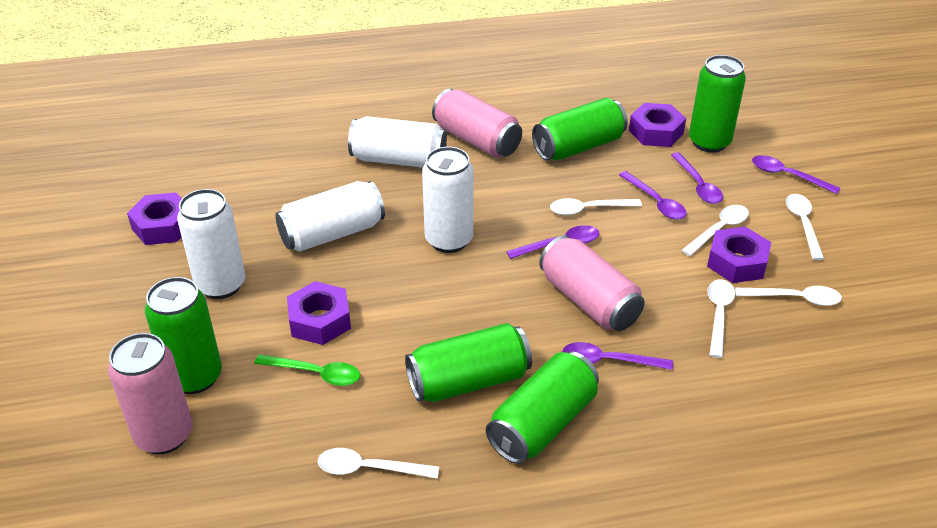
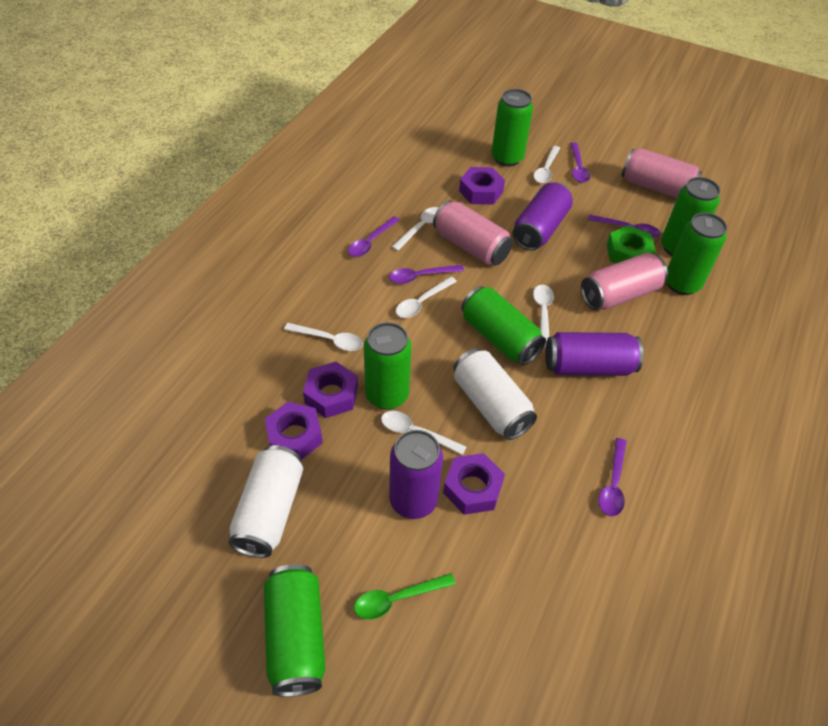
green can: 5 -> 6
green nut: 0 -> 1
purple can: 0 -> 3
white can: 4 -> 2

